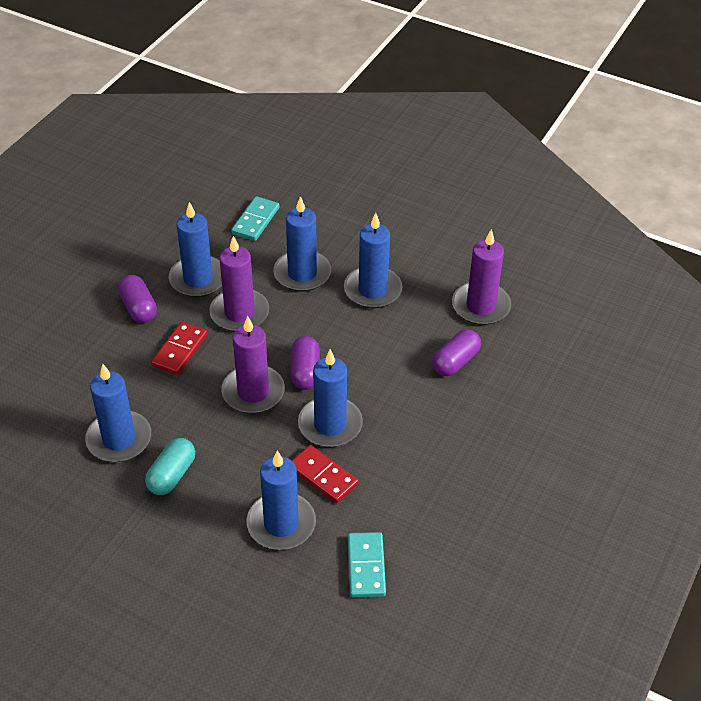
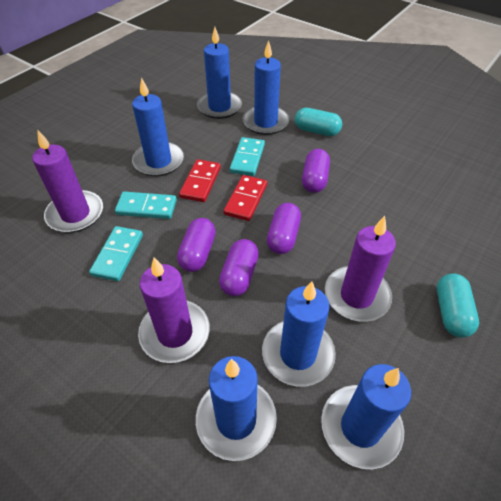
purple capsule: 3 -> 4
turquoise capsule: 1 -> 2
turquoise domino: 2 -> 3

